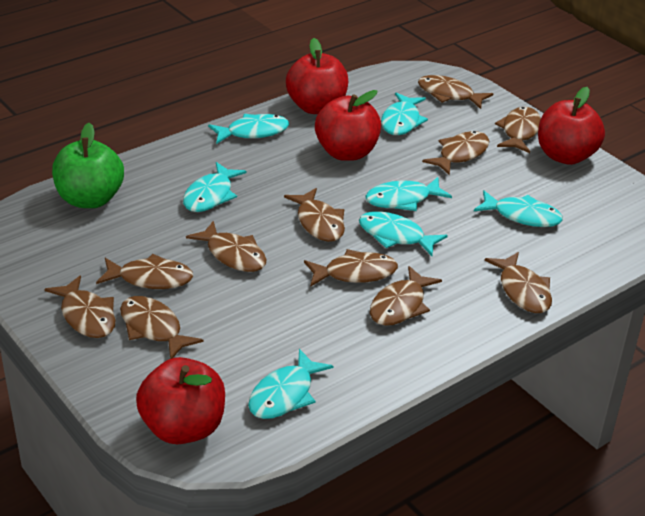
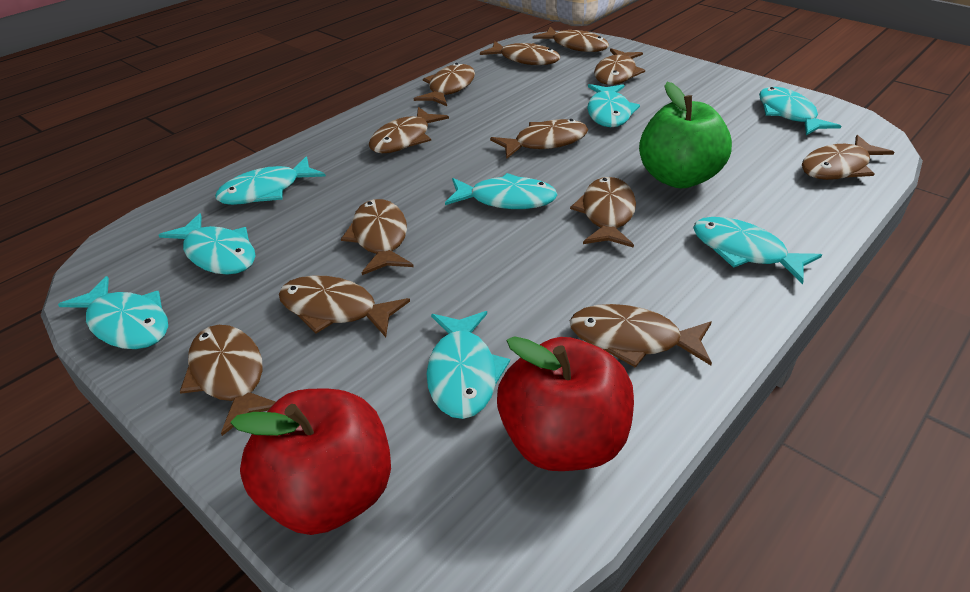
brown fish: 11 -> 12
red apple: 4 -> 2
turquoise fish: 7 -> 8

